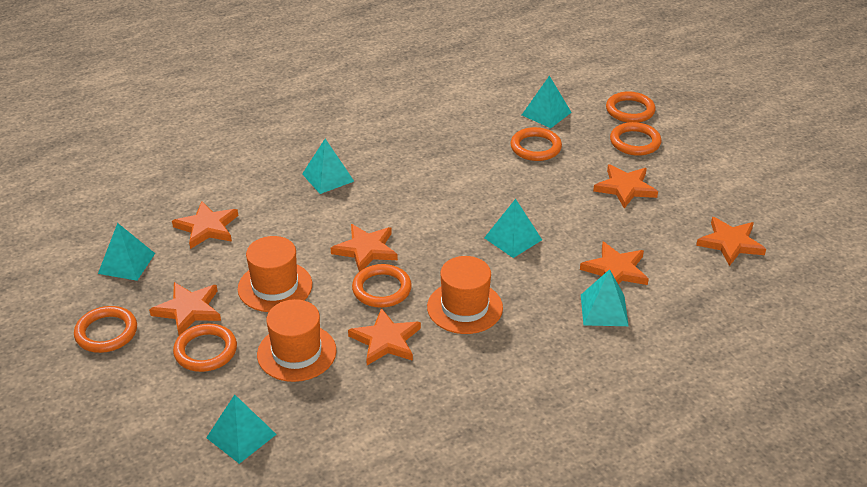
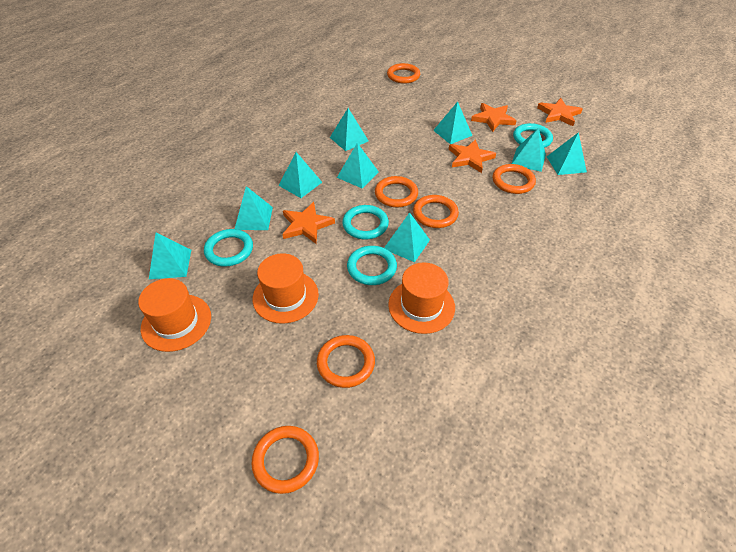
orange star: 7 -> 4
turquoise pyramid: 6 -> 9
turquoise ring: 0 -> 4

